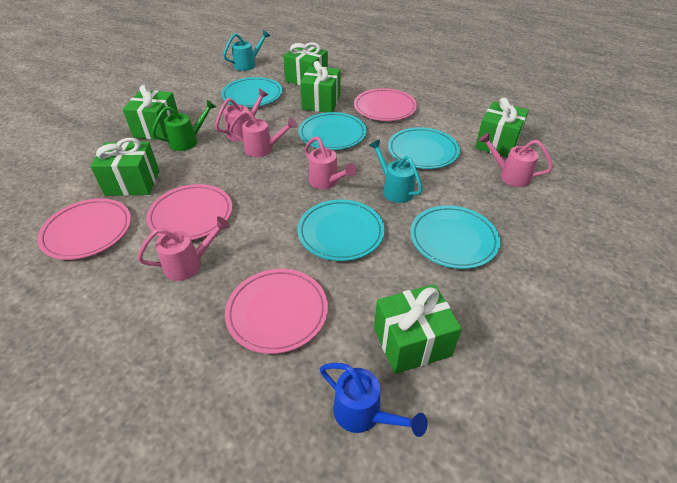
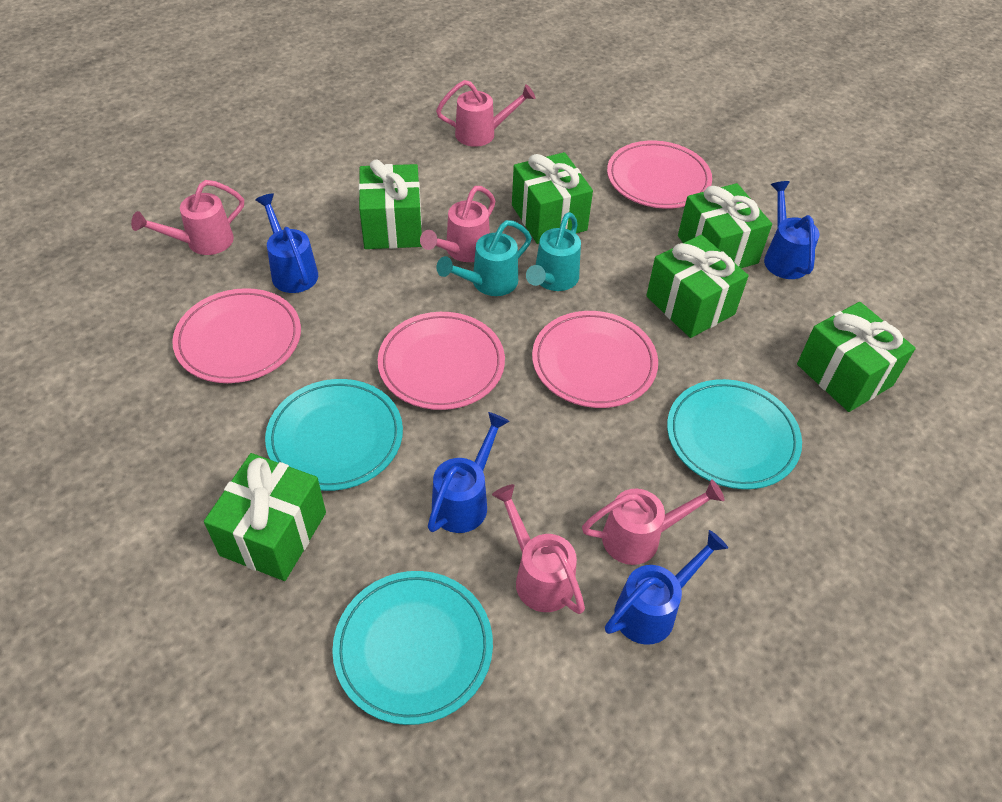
blue watering can: 1 -> 4
green watering can: 1 -> 0
turquoise plate: 5 -> 3

